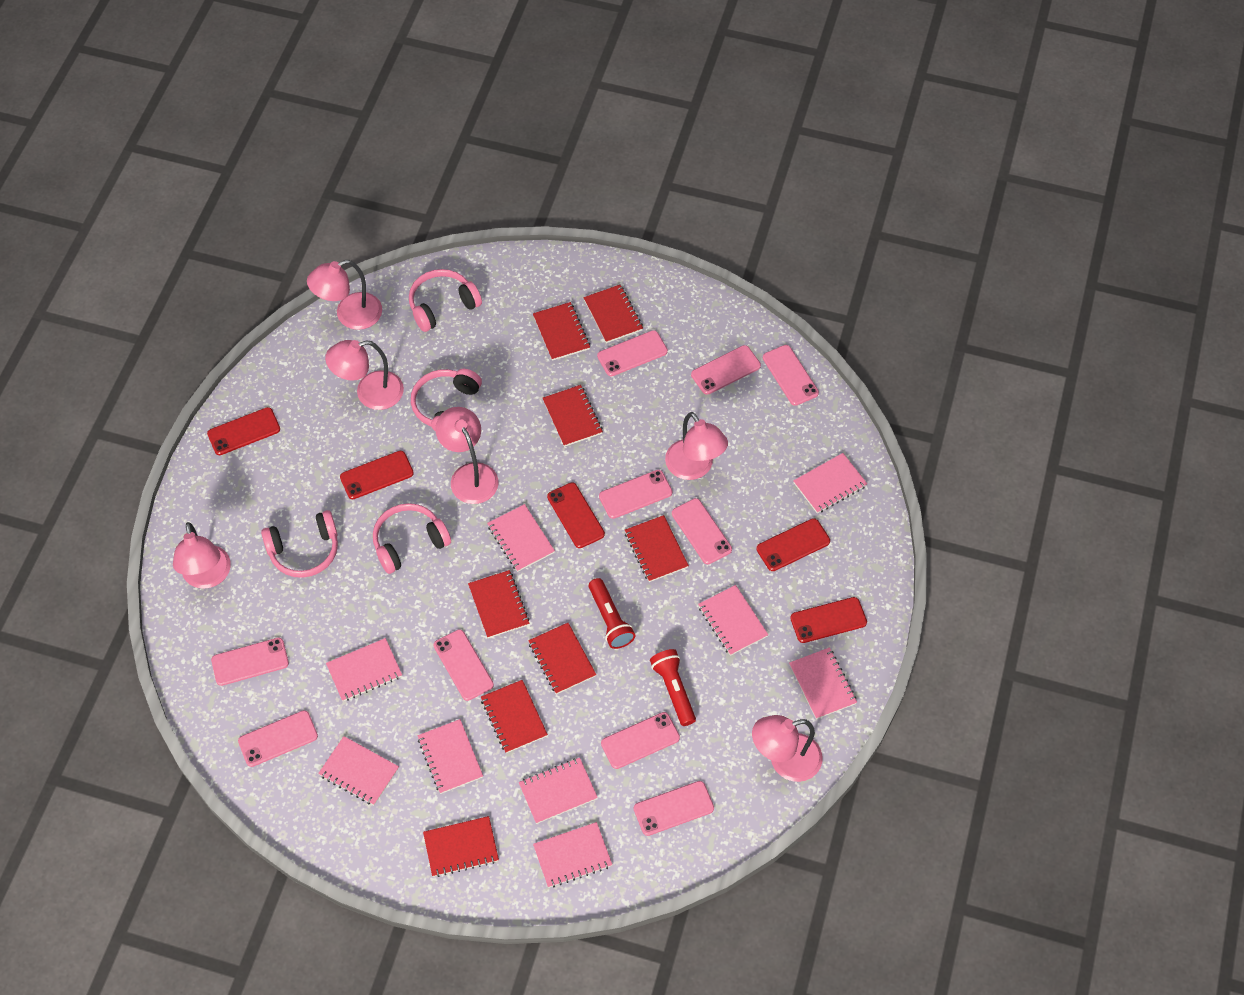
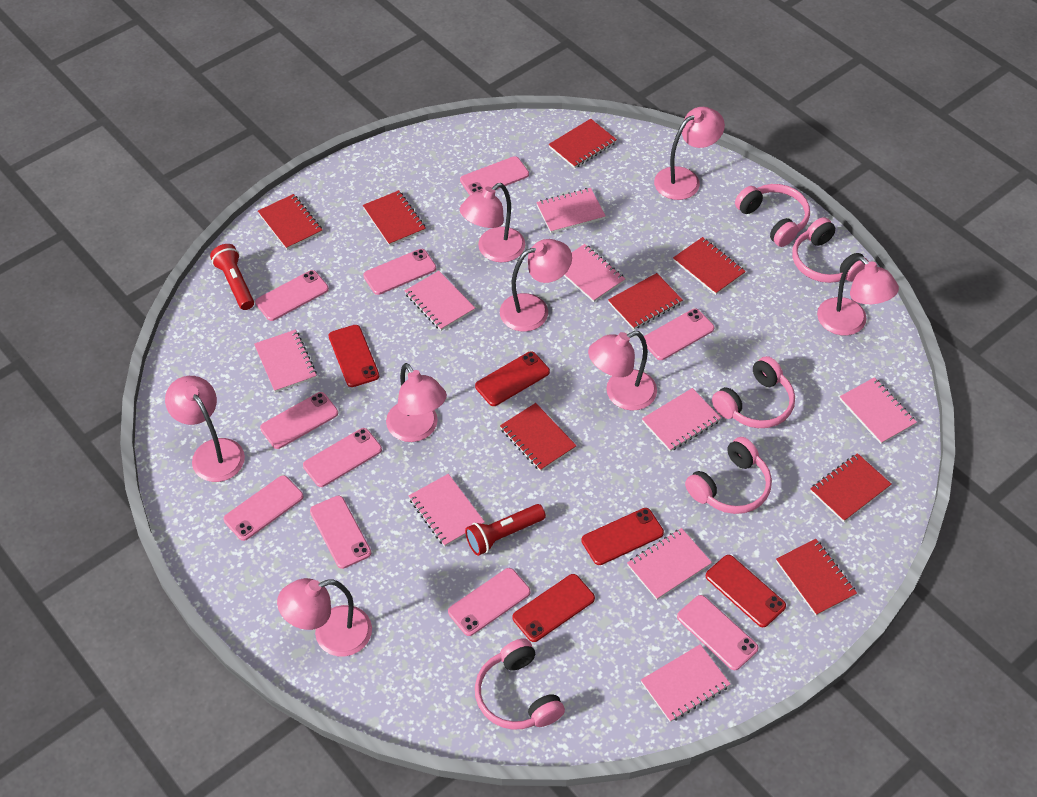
pink headphones: 4 -> 5
pink lamp: 6 -> 8

